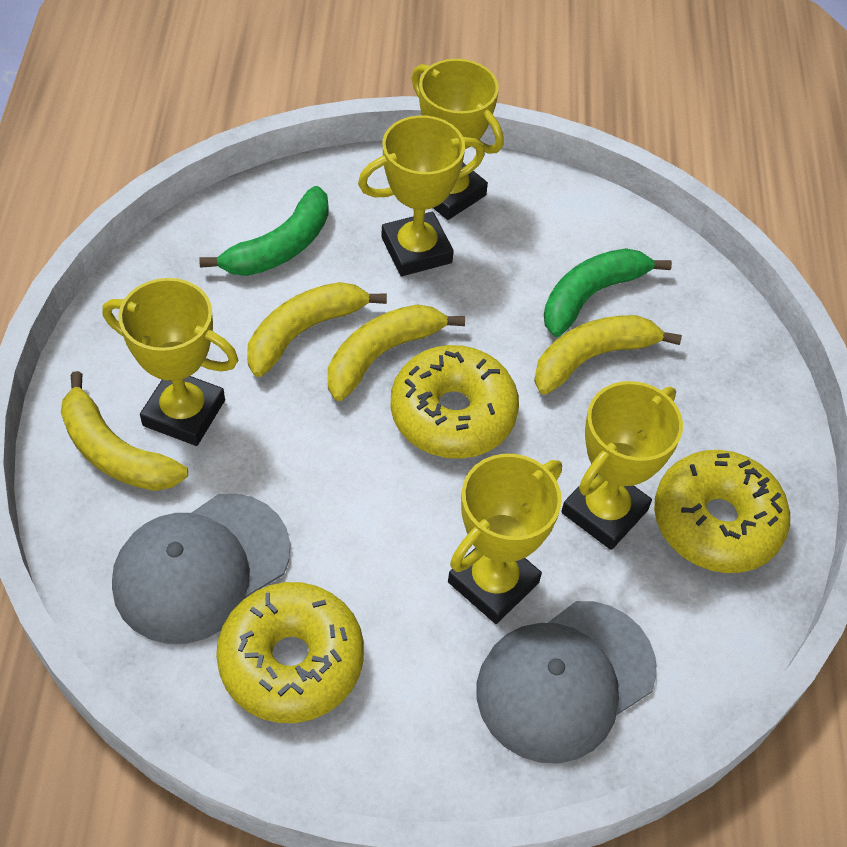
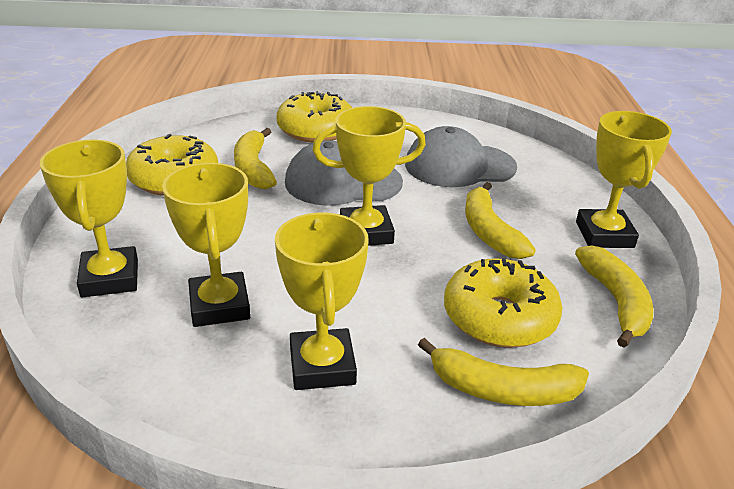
green banana: 2 -> 0

